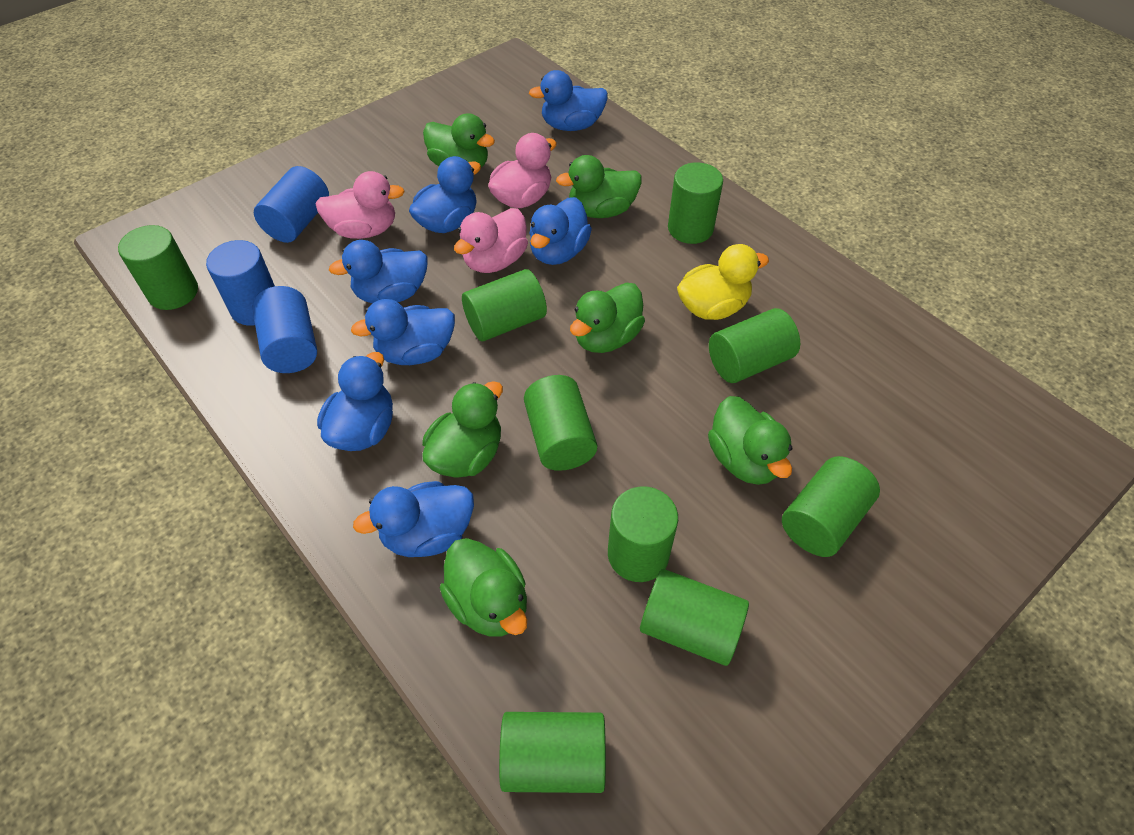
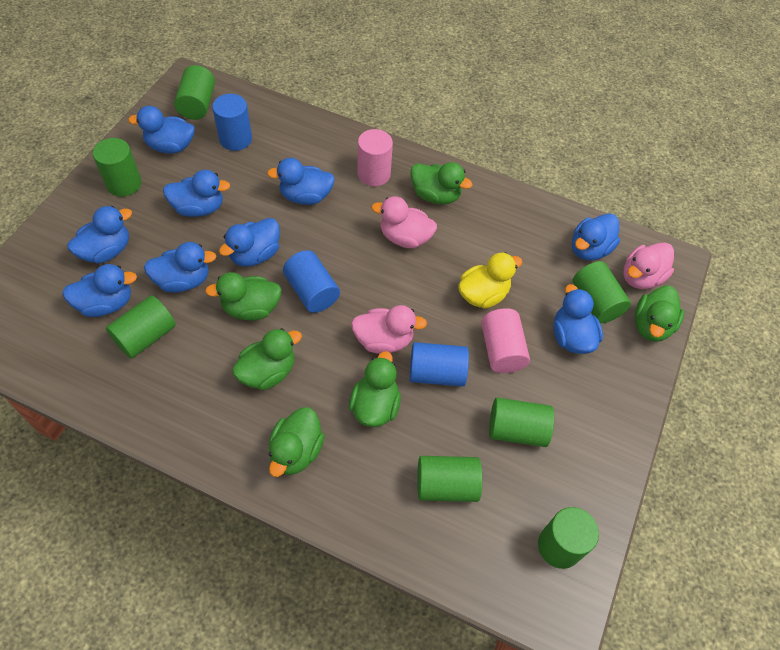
blue duck: 7 -> 9
green cylinder: 9 -> 7
pink cylinder: 0 -> 2

